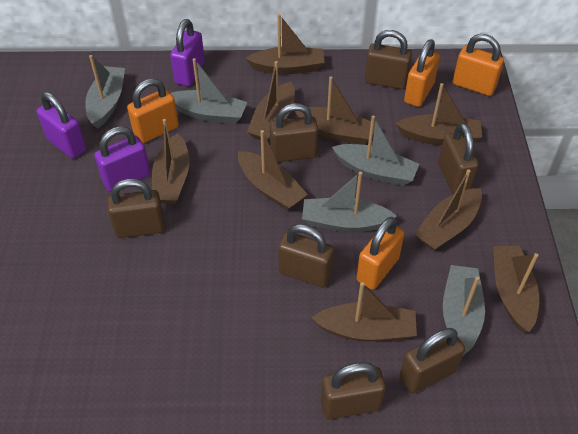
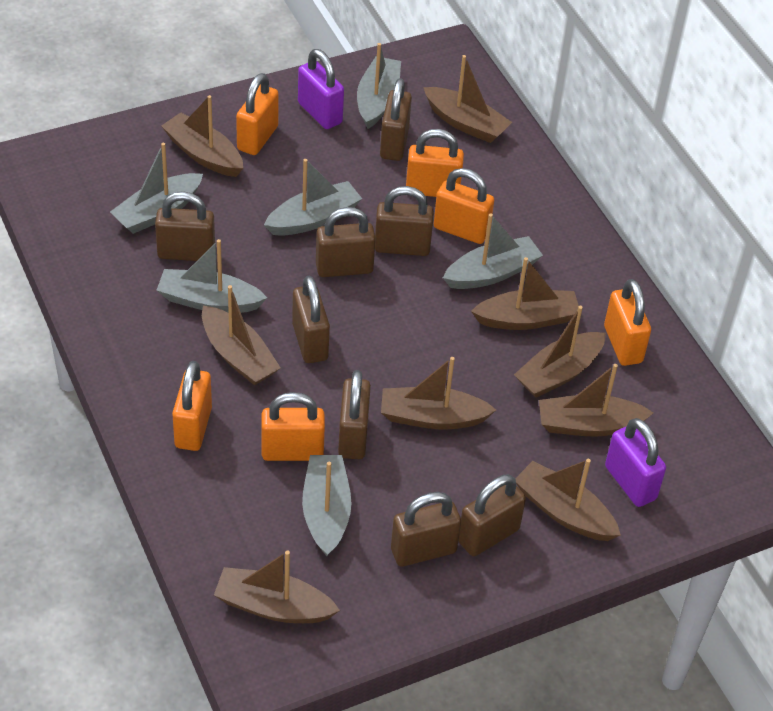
brown padlock: 7 -> 8
grey boat: 5 -> 6
orange padlock: 4 -> 6
purple padlock: 3 -> 2

